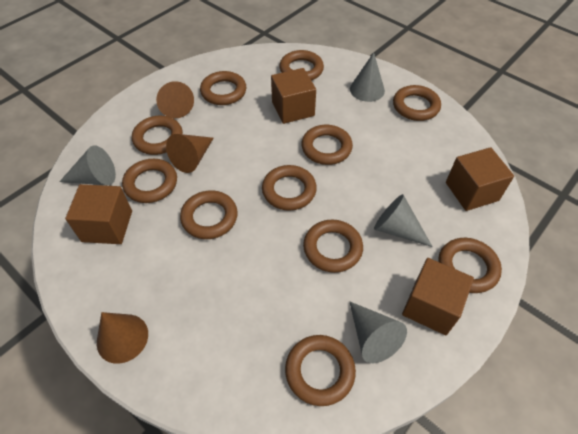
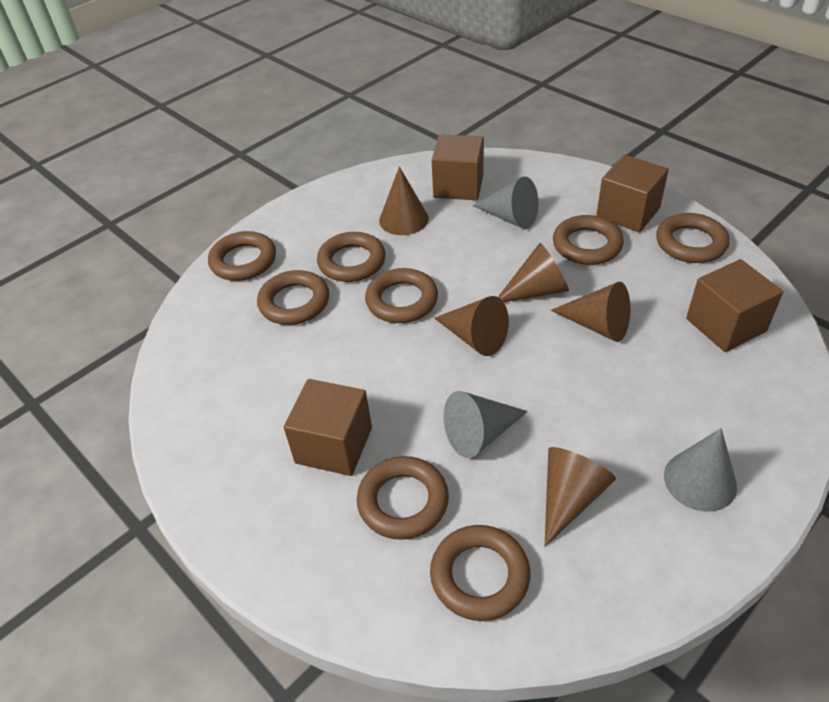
brown cone: 3 -> 5
brown ring: 11 -> 8
grey cone: 4 -> 3

